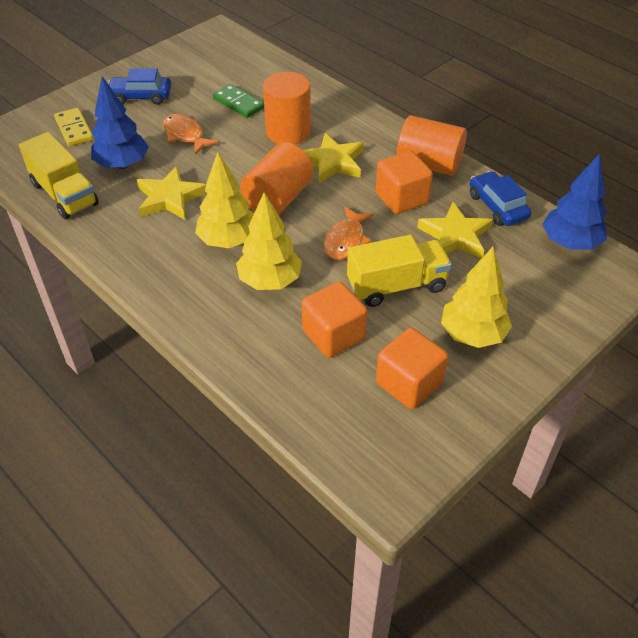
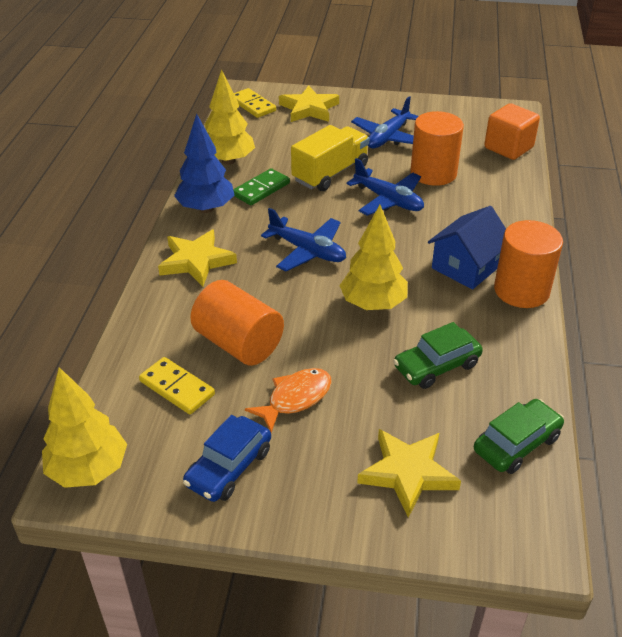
blue car: 2 -> 1
blue house: 0 -> 1
blue plane: 0 -> 3
blue tree: 2 -> 1
green car: 0 -> 2
orange cube: 3 -> 1
orange fish: 2 -> 1
yellow domino: 1 -> 2
yellow truck: 2 -> 1

